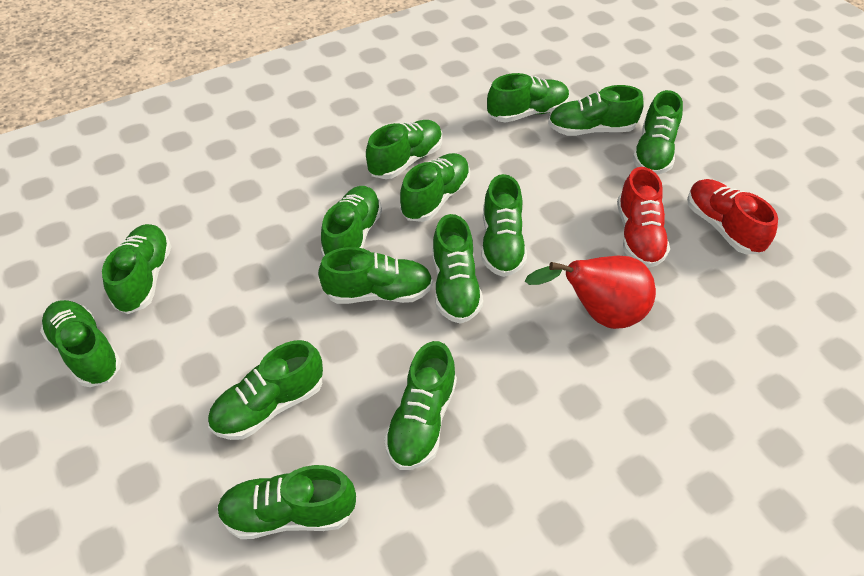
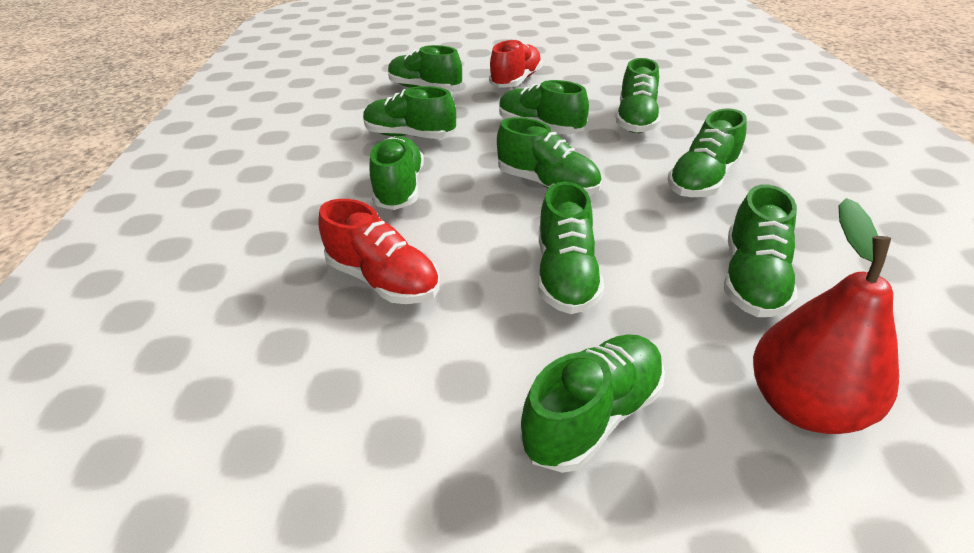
green shoe: 14 -> 10

